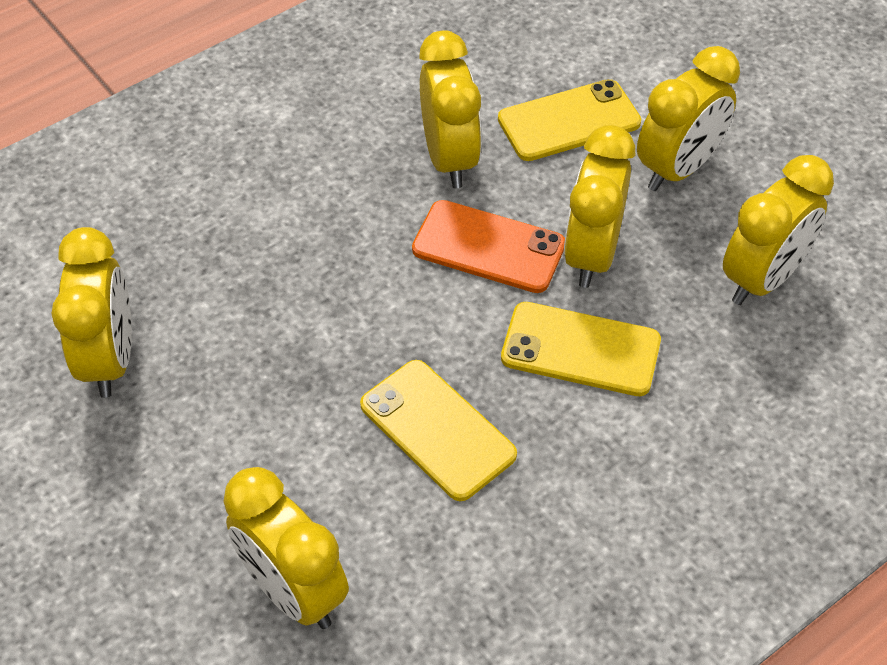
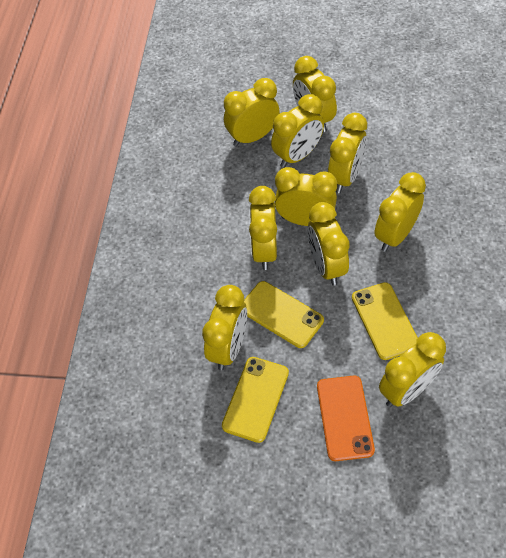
yellow clock: 6 -> 10

